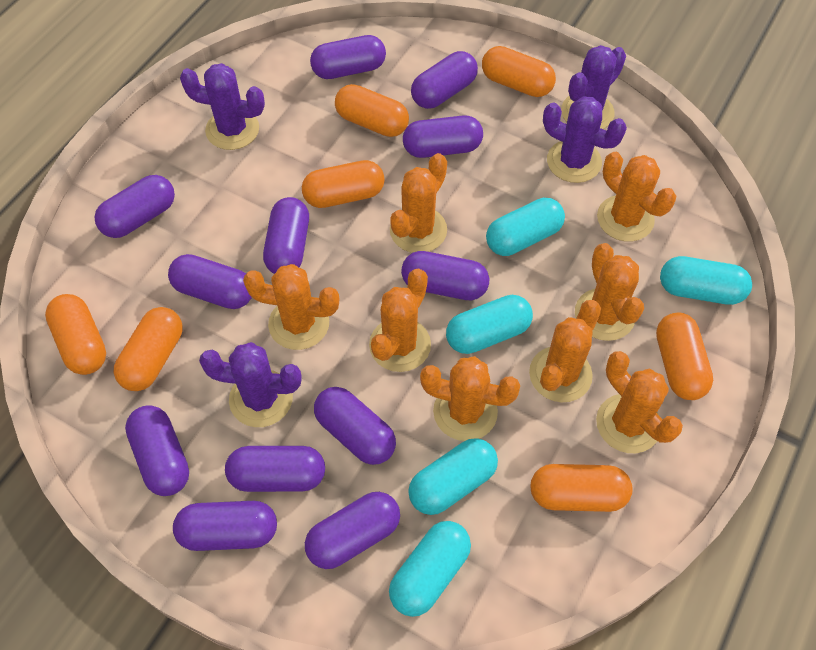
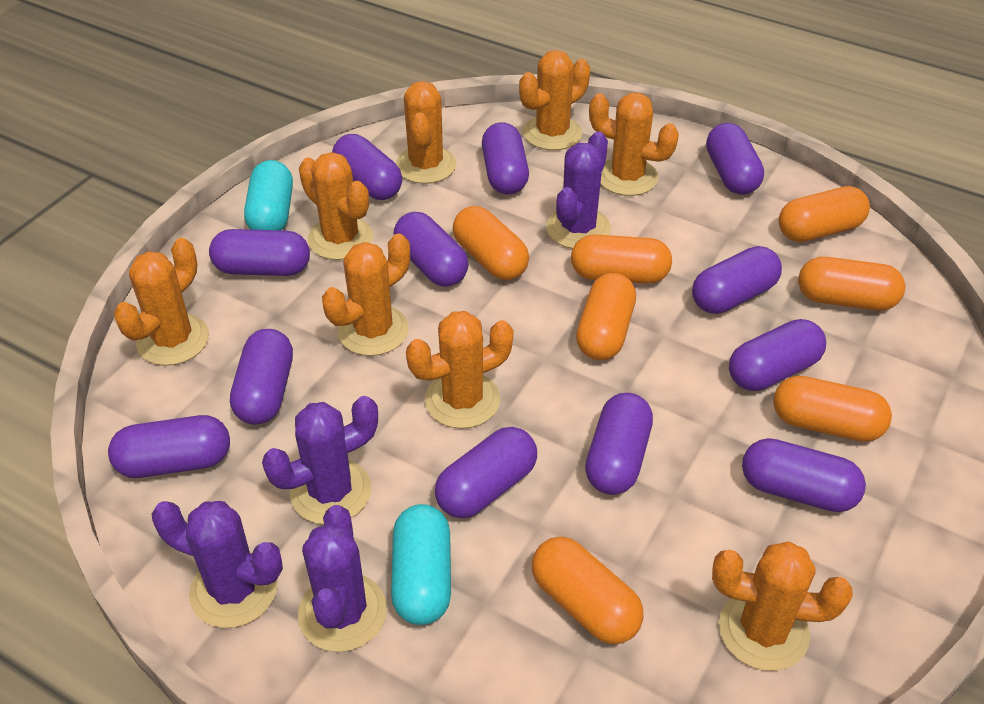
turquoise capsule: 5 -> 2

